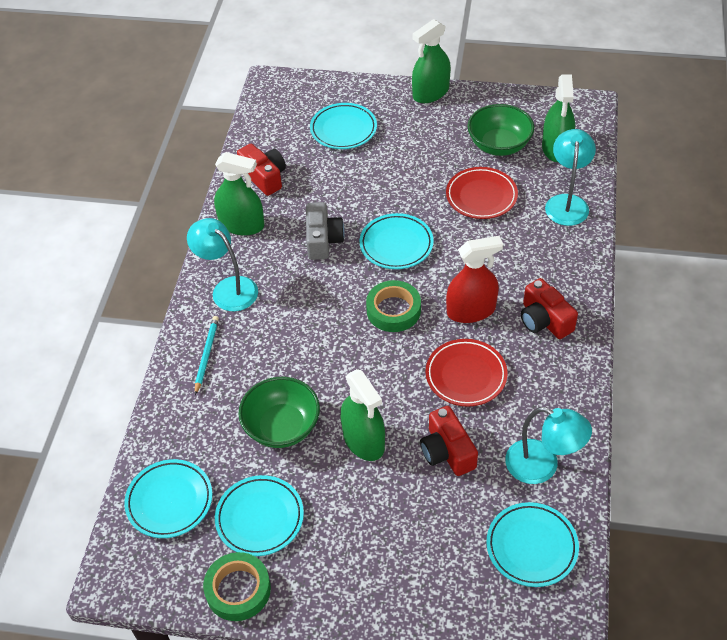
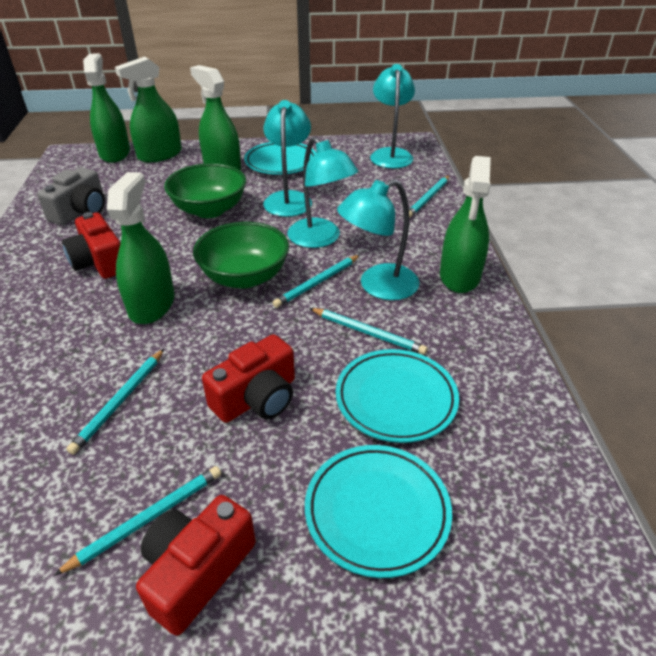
green spray bottle: 4 -> 5
green tape: 2 -> 0
red plate: 2 -> 0
red spray bottle: 1 -> 0
turquoise lamp: 3 -> 4
turquoise pencil: 1 -> 5
turquoise plate: 5 -> 3

